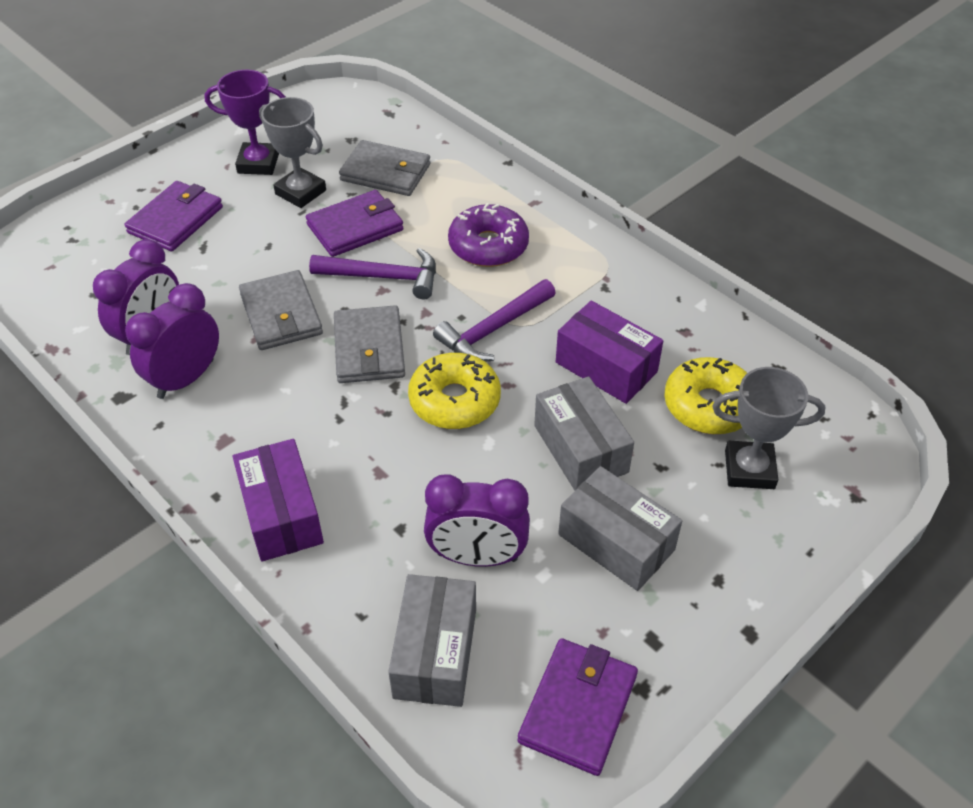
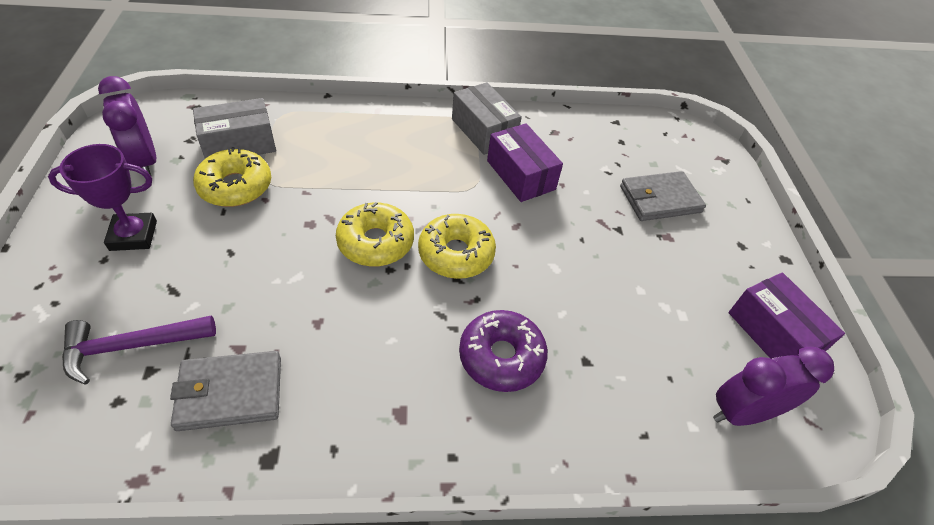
grey box: 3 -> 2
grey trophy: 2 -> 0
grey wallet: 3 -> 2
purple clock: 3 -> 2
purple hammer: 2 -> 1
purple wallet: 3 -> 0
yellow donut: 2 -> 3

